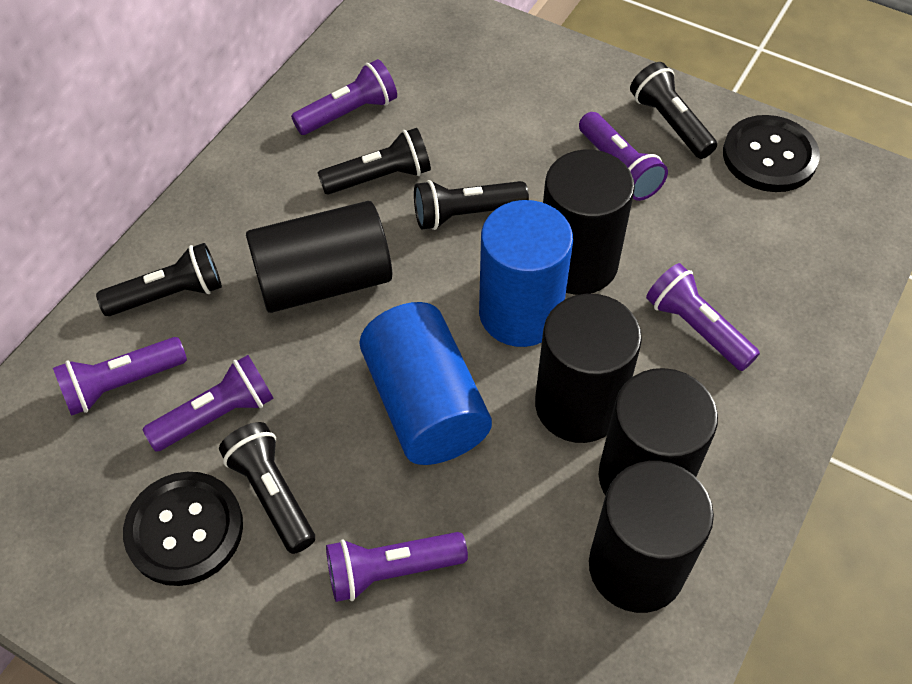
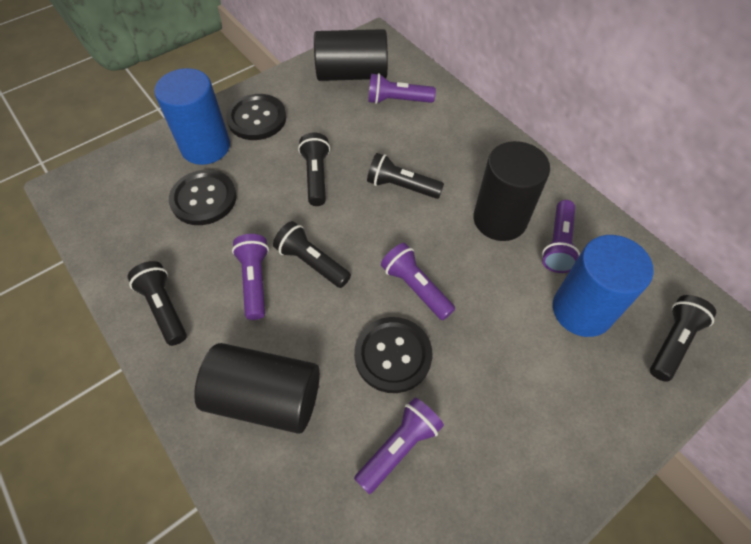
black button: 2 -> 3
black cylinder: 5 -> 3
purple flashlight: 6 -> 5

